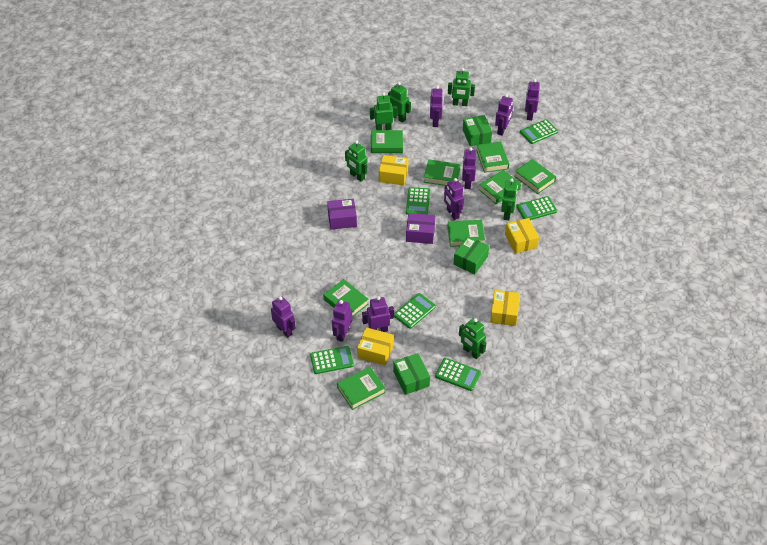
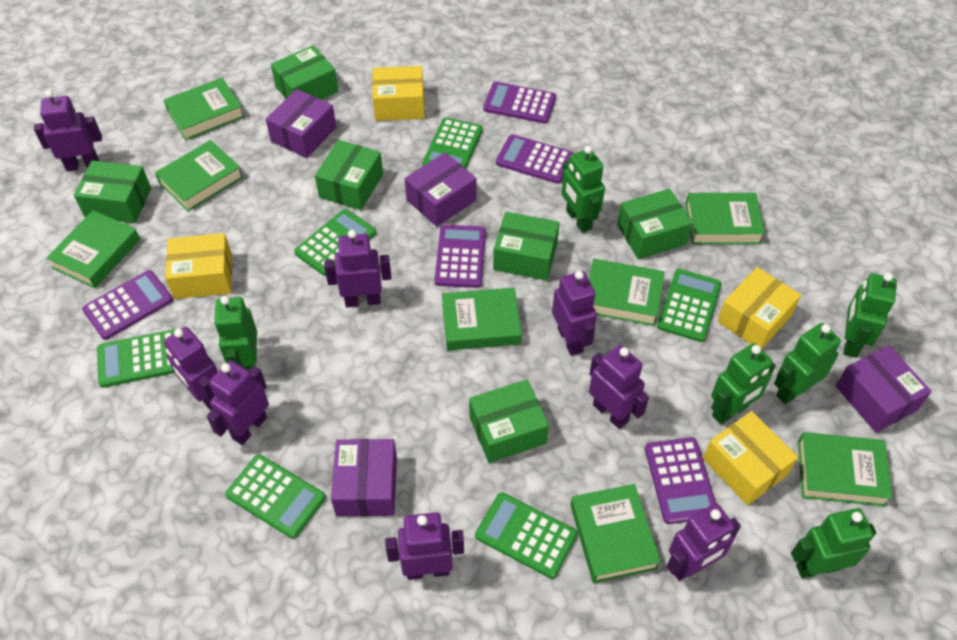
green box: 3 -> 6
purple box: 2 -> 4
purple calculator: 0 -> 5

